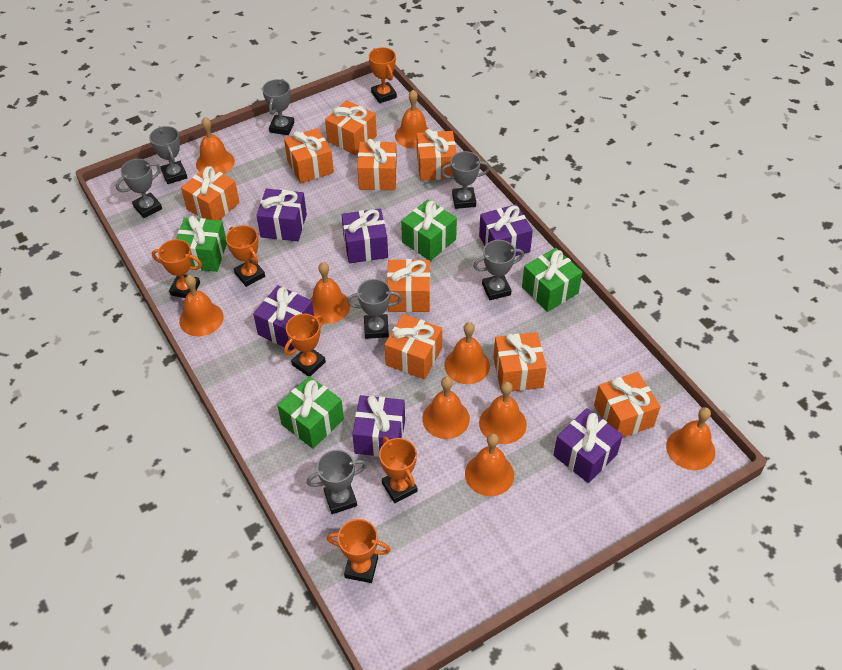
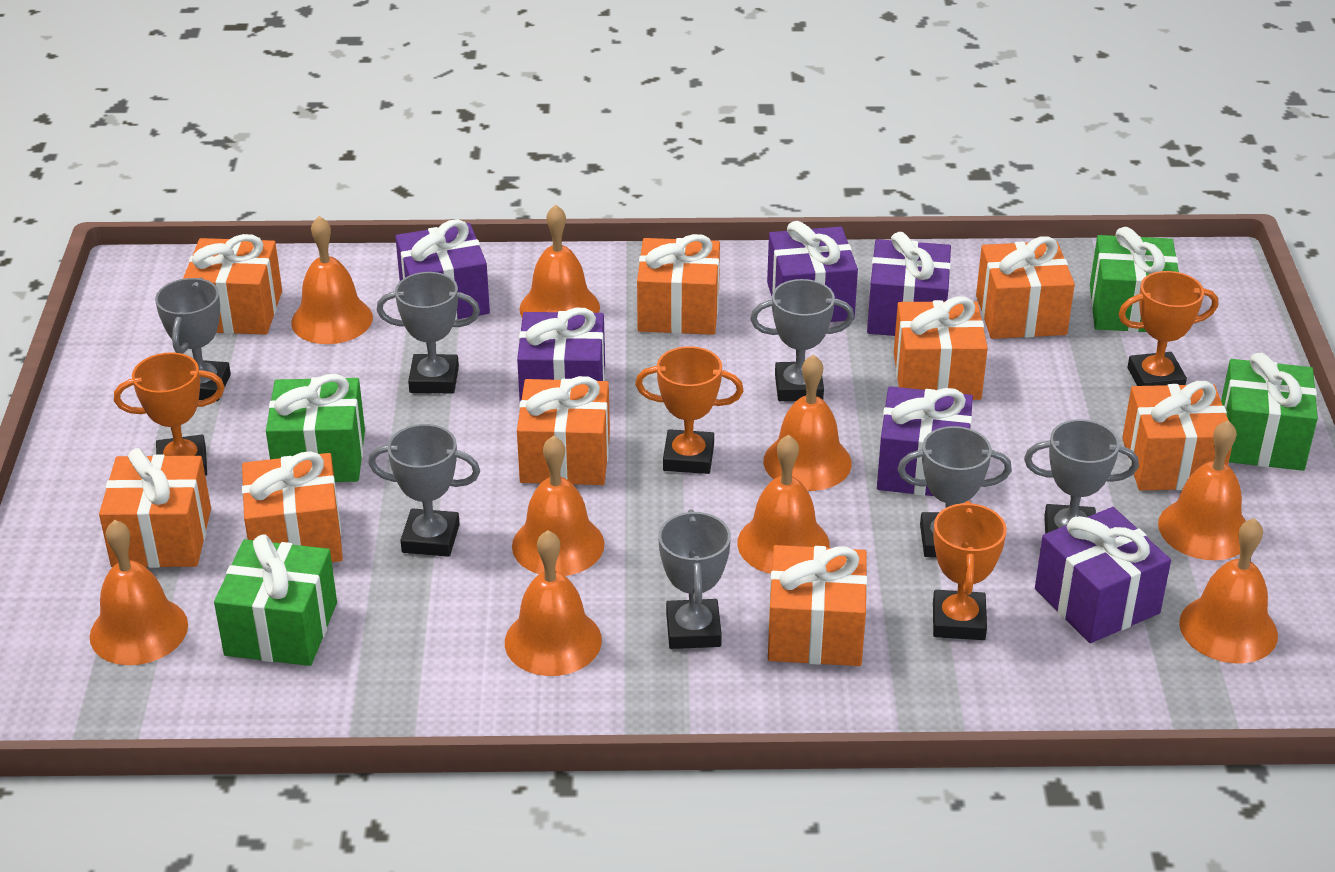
orange trophy: 6 -> 4

